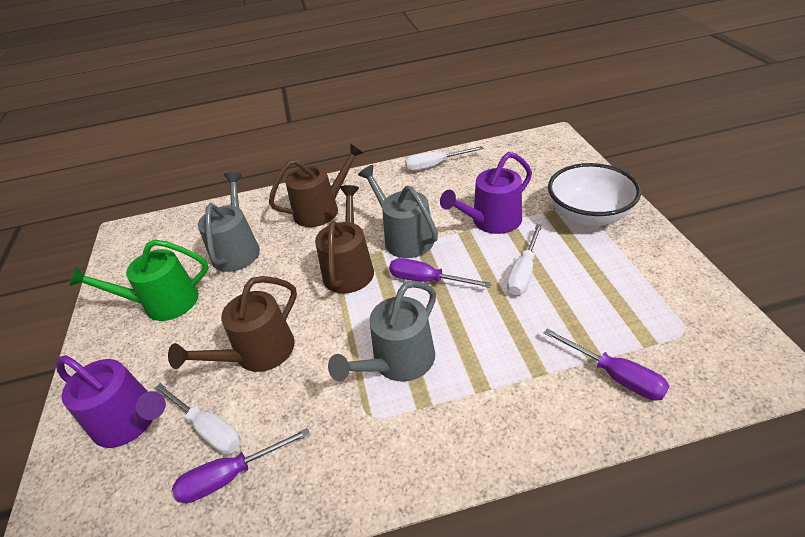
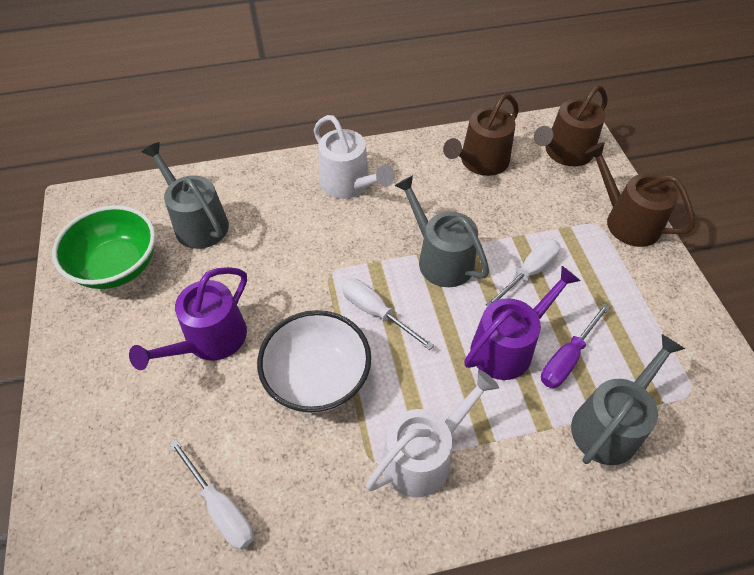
green bowl: 0 -> 1
green watering can: 1 -> 0
purple screwdriver: 3 -> 1
white watering can: 0 -> 2

